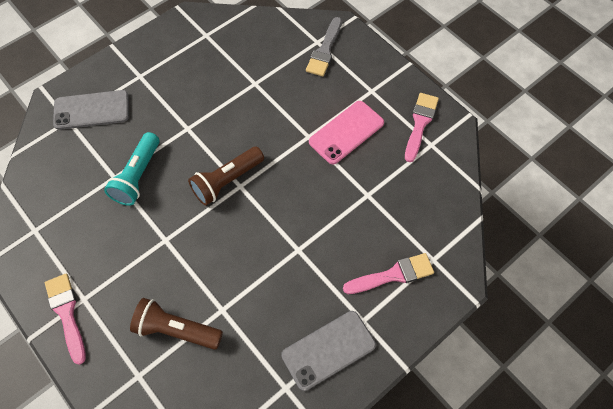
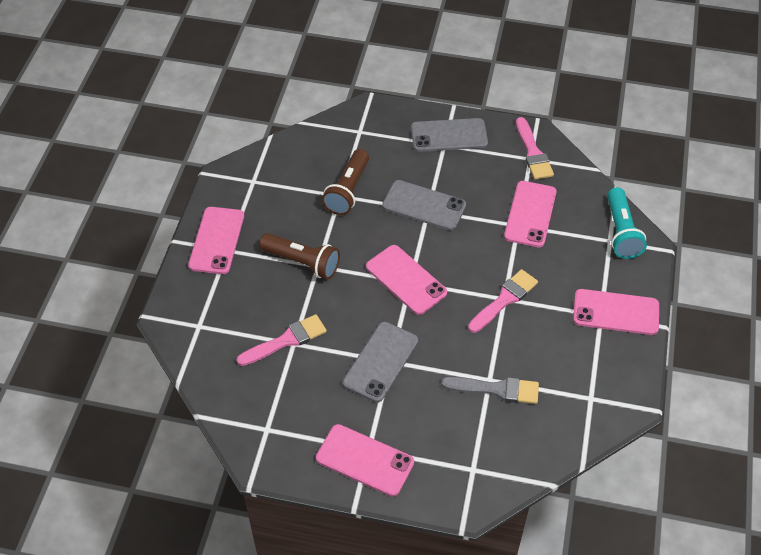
grey phone: 2 -> 3
pink phone: 1 -> 5

